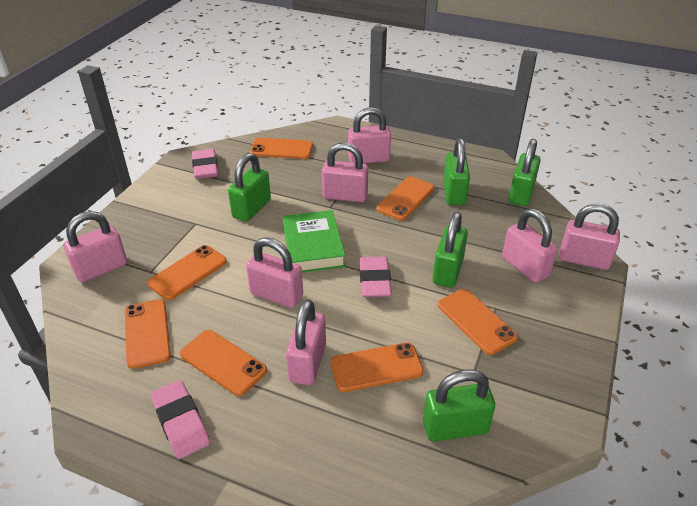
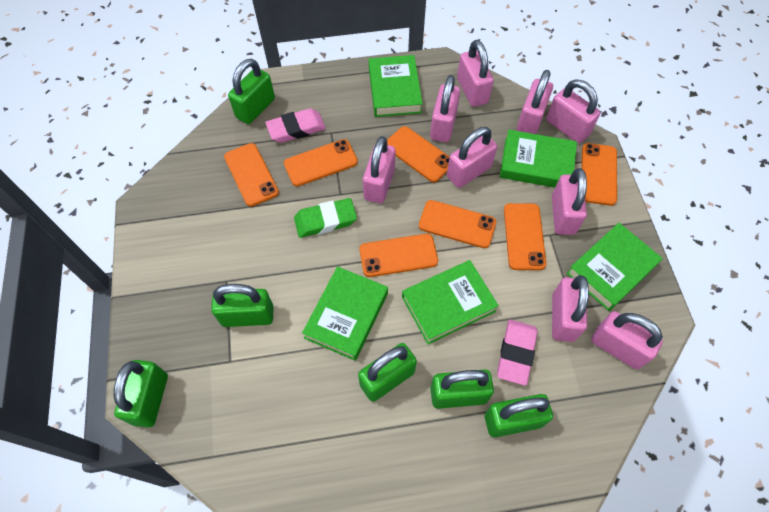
green book: 1 -> 5
green eraser: 0 -> 1
green padlock: 5 -> 6
pink eraser: 3 -> 2
pink padlock: 7 -> 9

